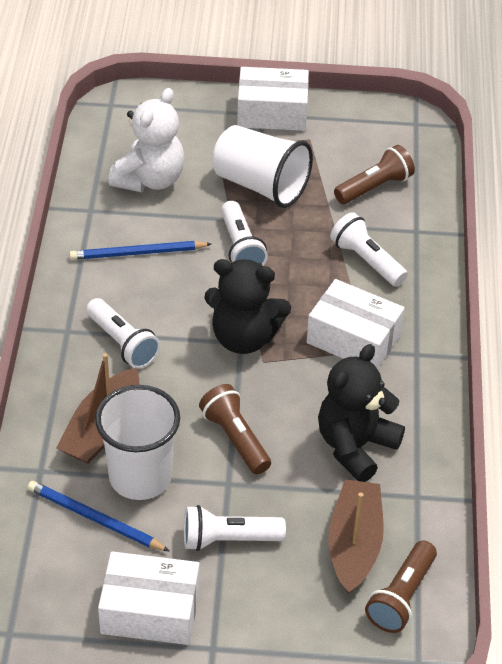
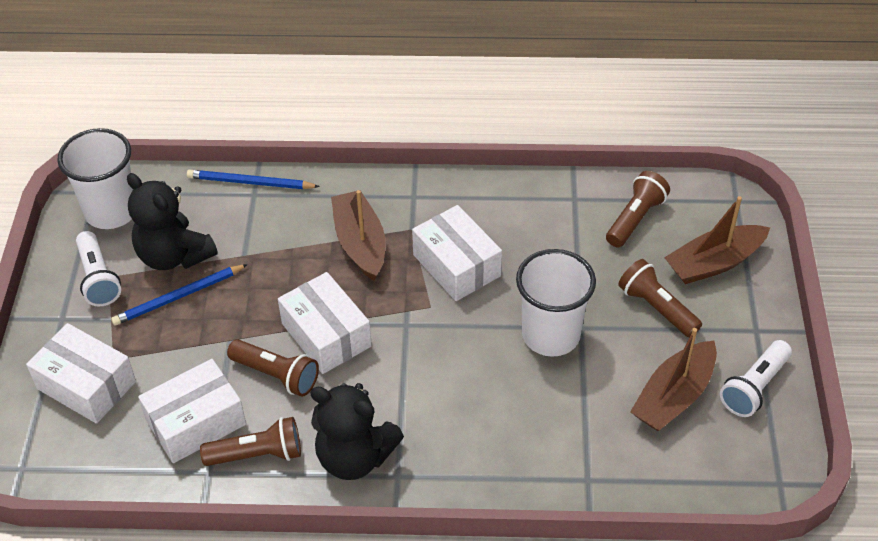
brown boat: 2 -> 3
brown flashlight: 3 -> 4
white box: 3 -> 4
white flashlight: 4 -> 2
white teddy bear: 1 -> 0

